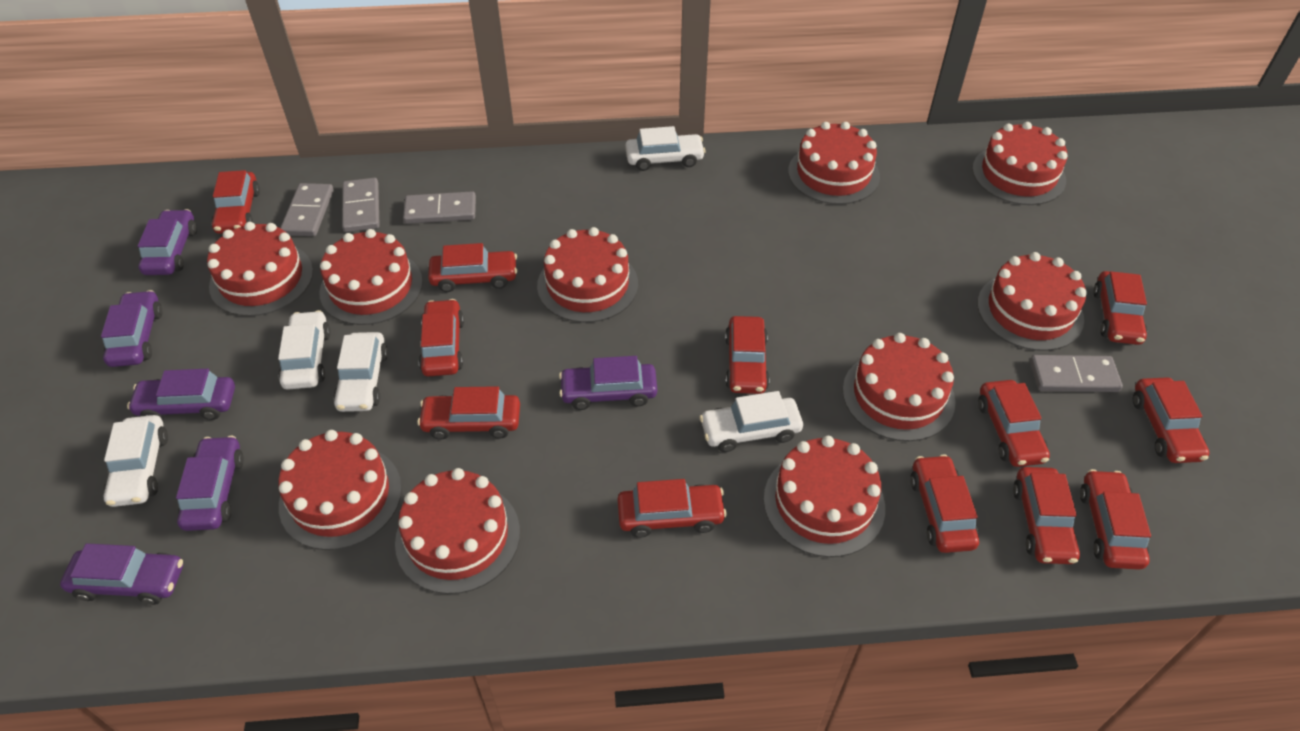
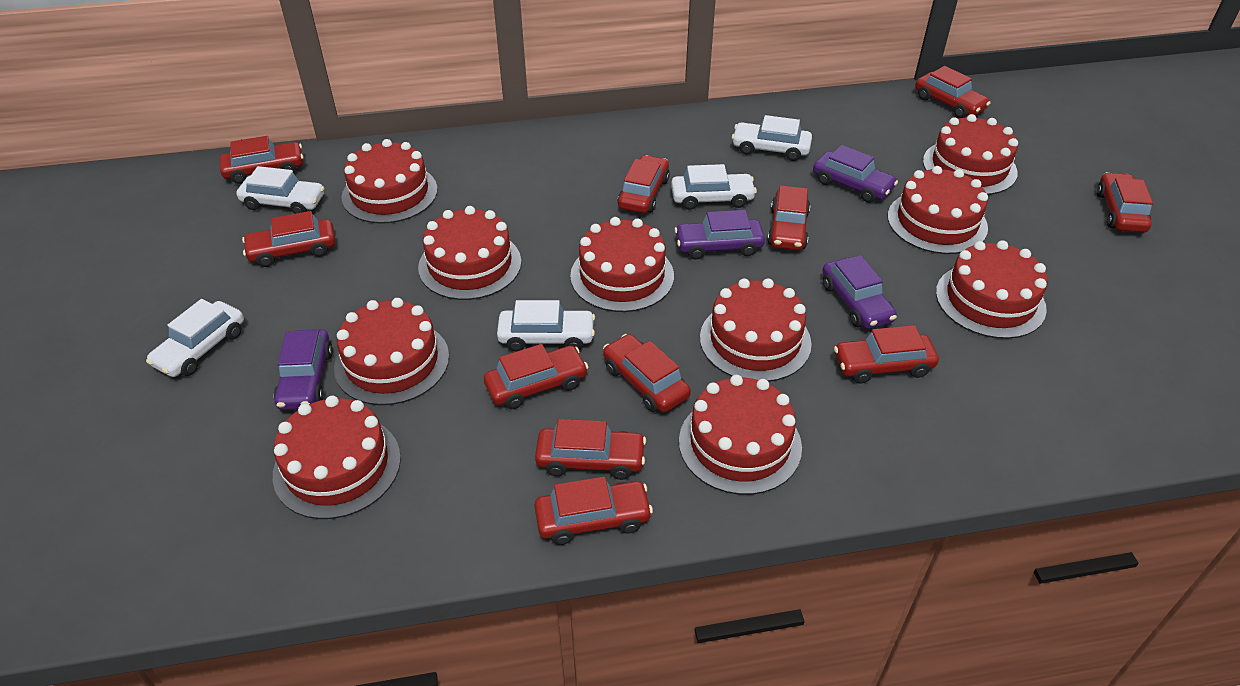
grey domino: 4 -> 0
purple car: 6 -> 4
red car: 12 -> 11

